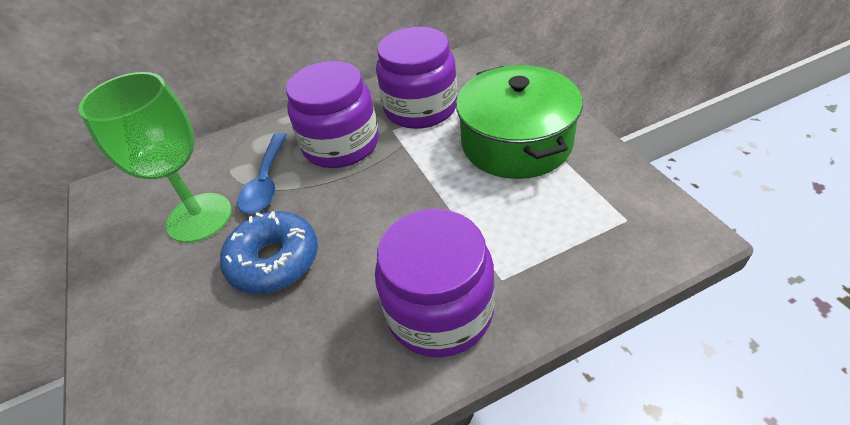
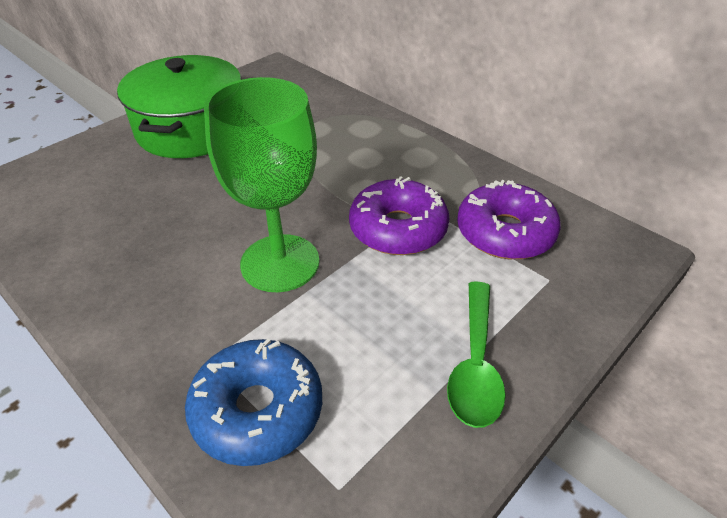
blue spoon: 1 -> 0
green spoon: 0 -> 1
purple donut: 0 -> 2
purple jar: 3 -> 0

